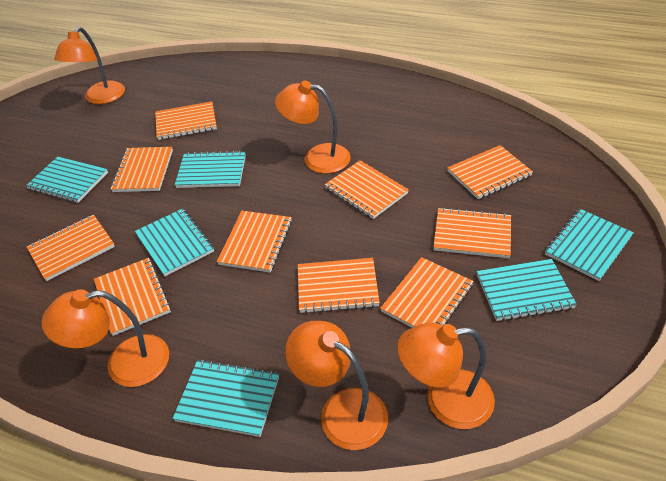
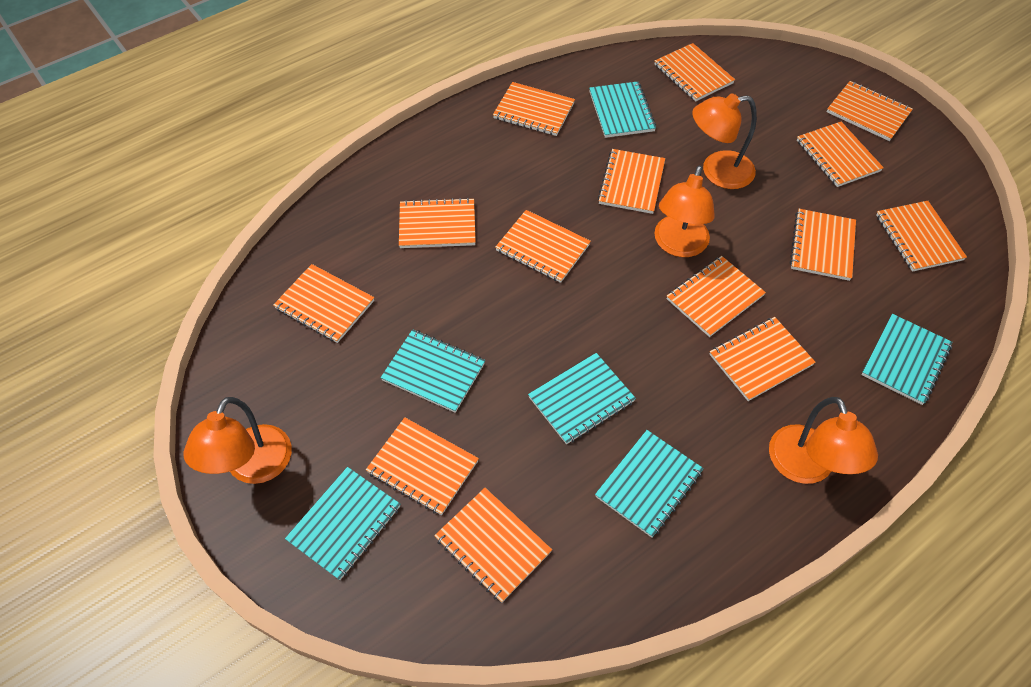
orange lamp: 5 -> 4
orange notebook: 10 -> 14

